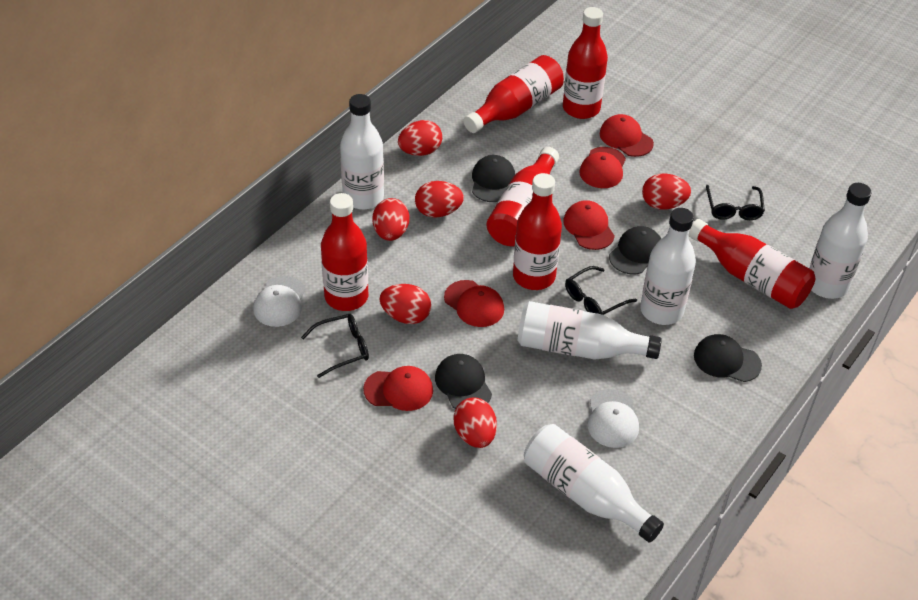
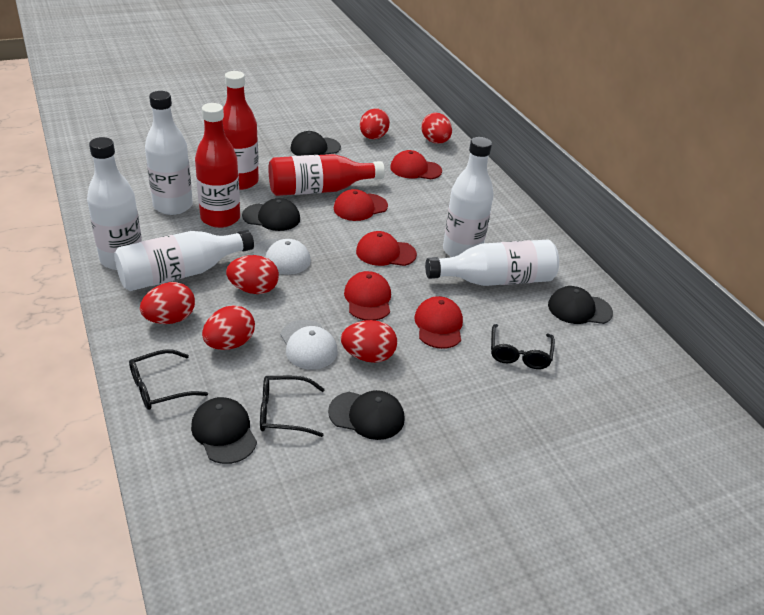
black cap: 4 -> 5
red bottle: 6 -> 3

